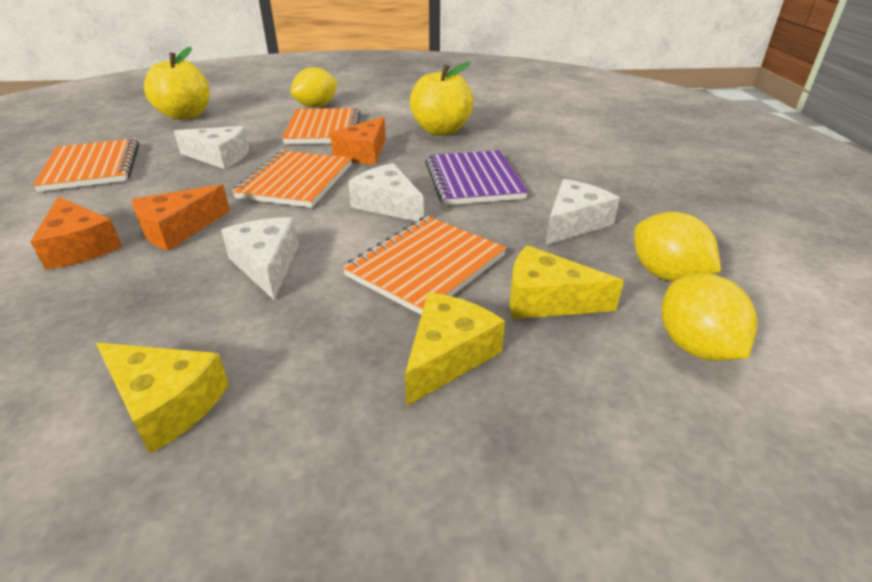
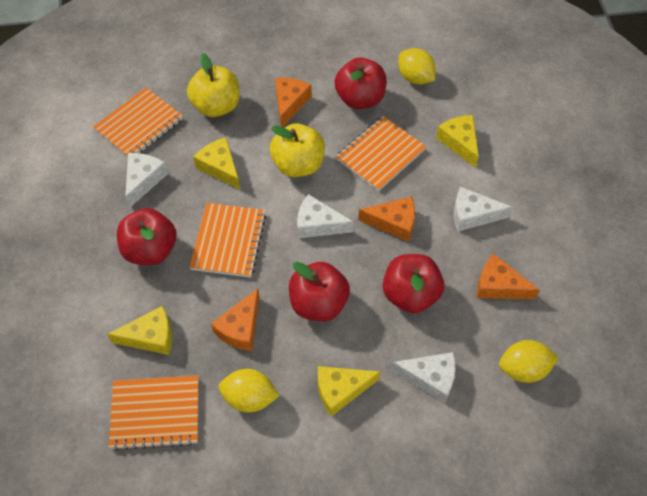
orange cheese: 3 -> 4
purple notebook: 1 -> 0
red apple: 0 -> 4
yellow cheese: 3 -> 4

